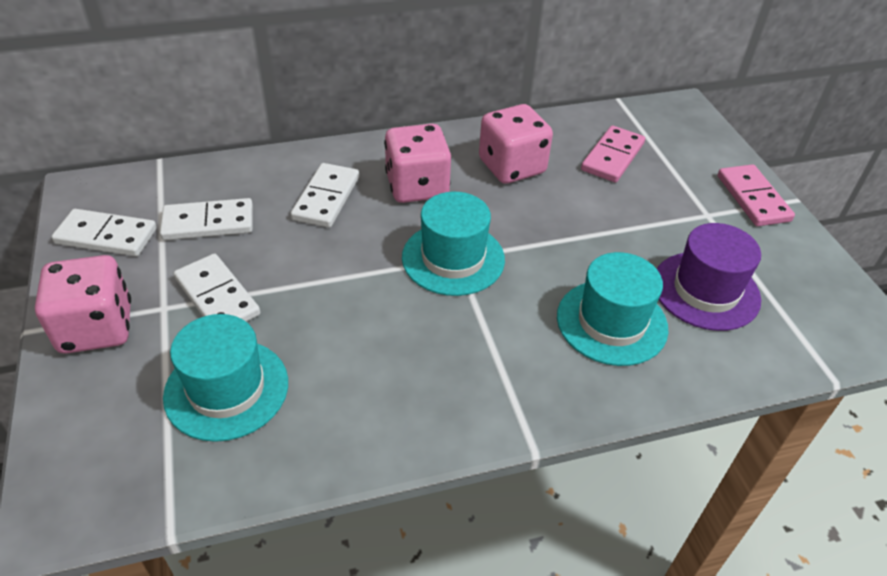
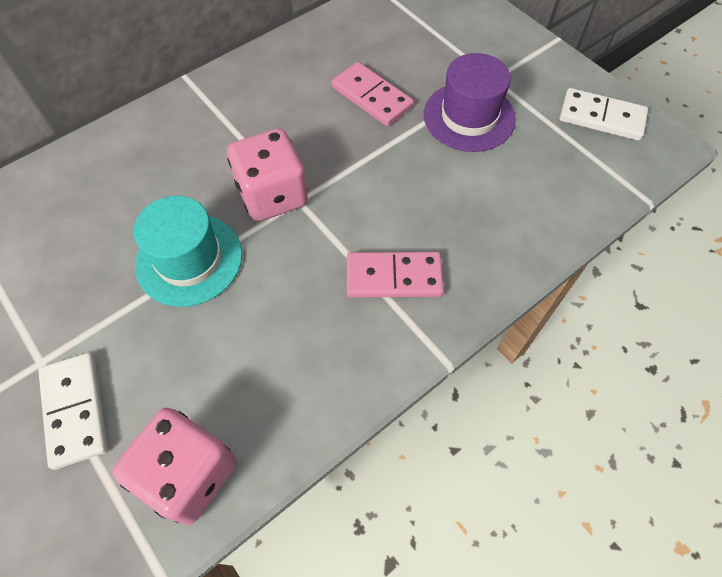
pink dice: 3 -> 2
turquoise hat: 3 -> 1
white domino: 4 -> 2

